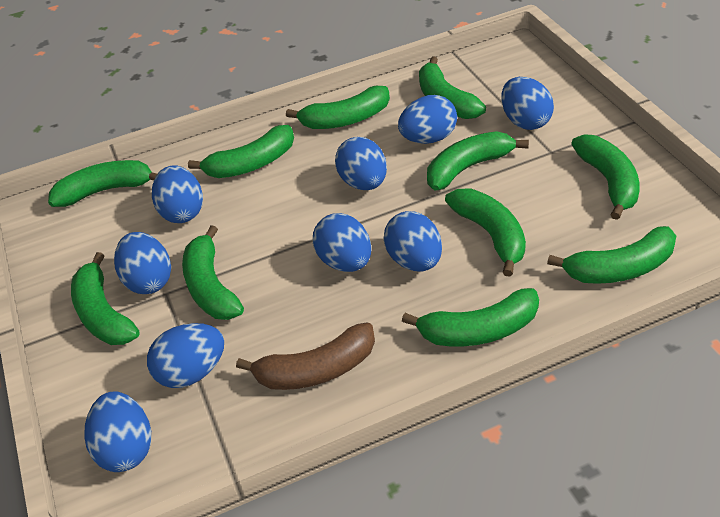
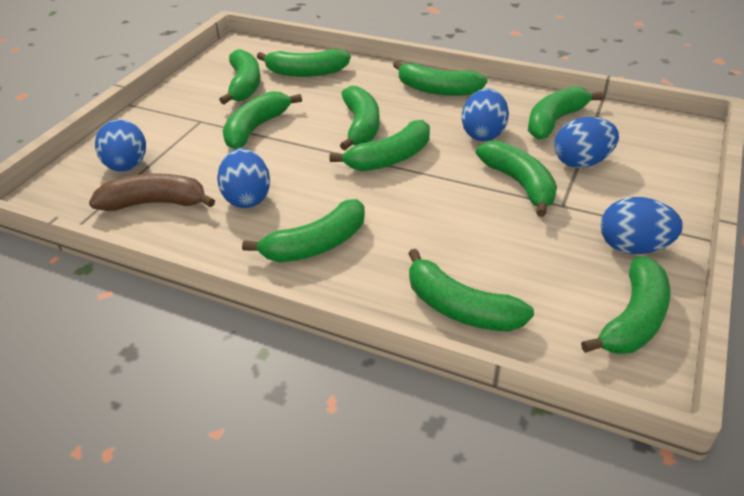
blue egg: 9 -> 5

